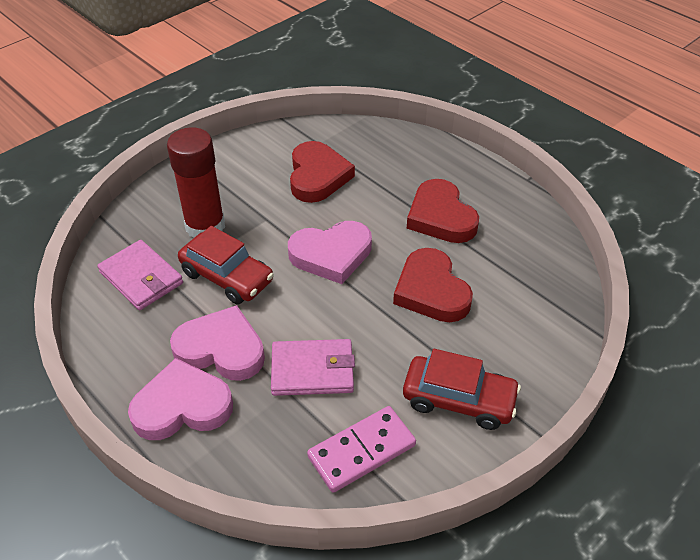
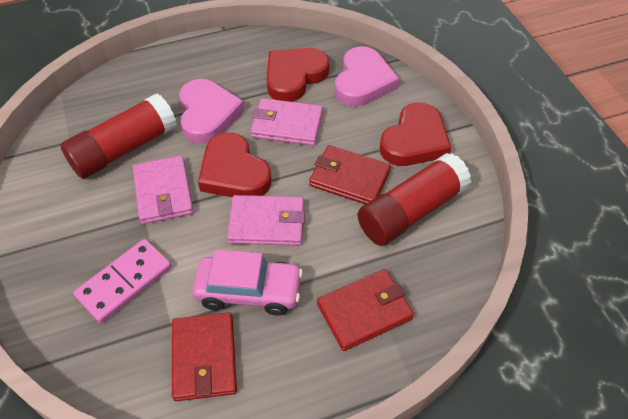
pink car: 0 -> 1
pink heart: 3 -> 2
pink wallet: 2 -> 3
red car: 2 -> 0
red glue stick: 1 -> 2
red wallet: 0 -> 3

